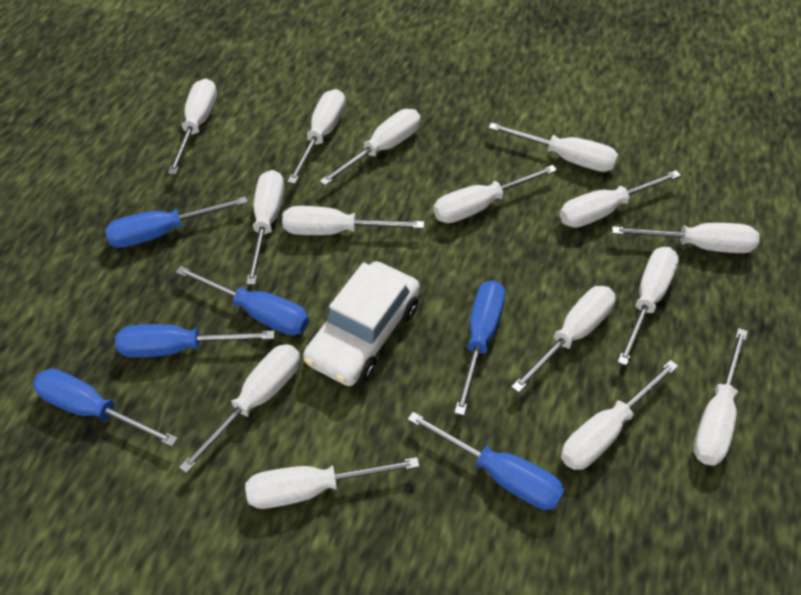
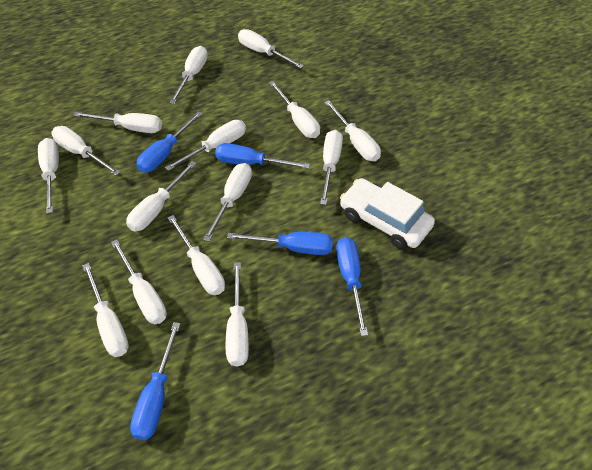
blue screwdriver: 6 -> 5

